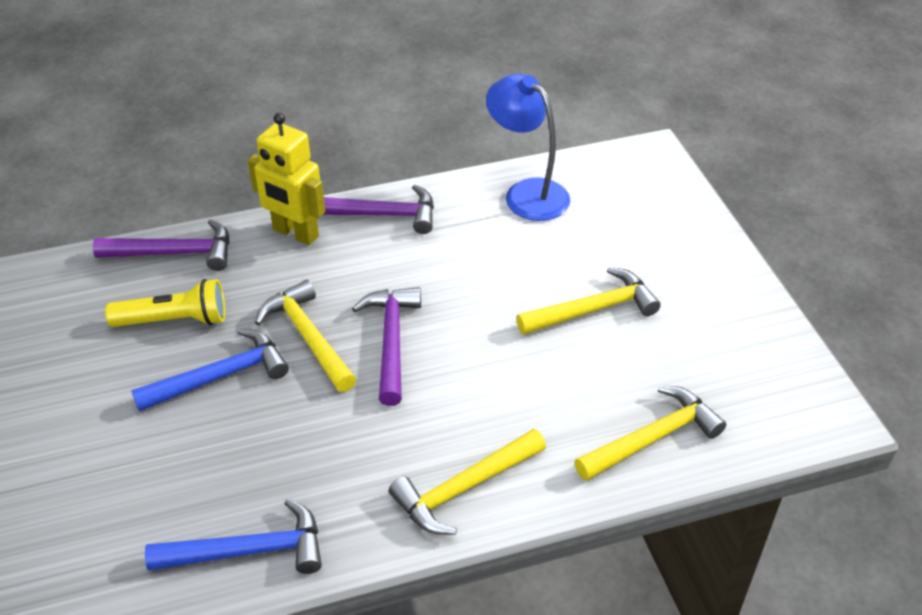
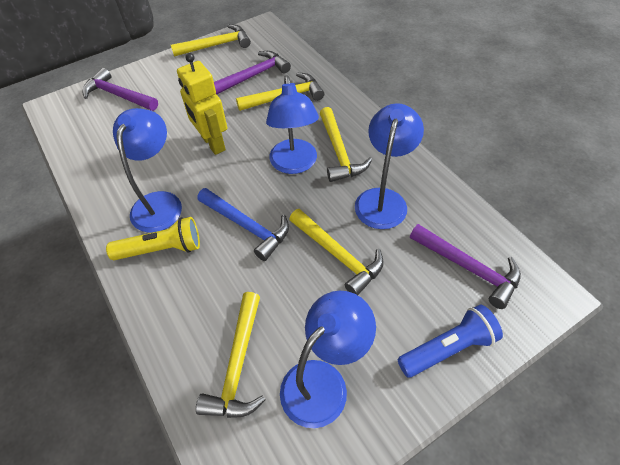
blue flashlight: 0 -> 1
blue hammer: 2 -> 1
blue lamp: 1 -> 4
yellow hammer: 4 -> 5

